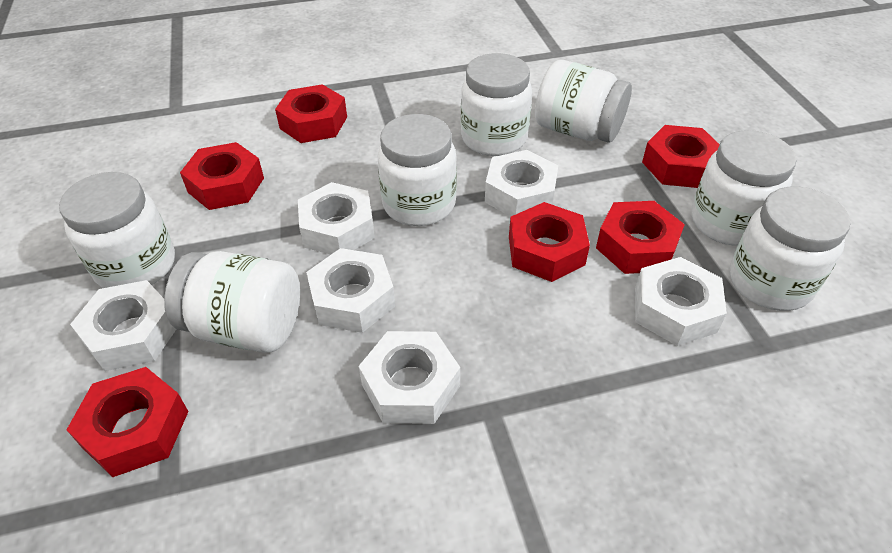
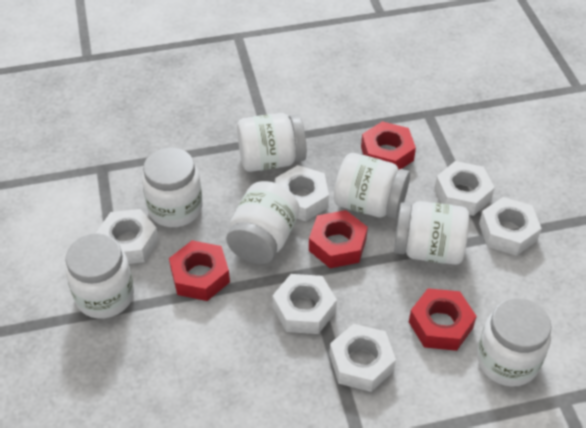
red nut: 6 -> 4

